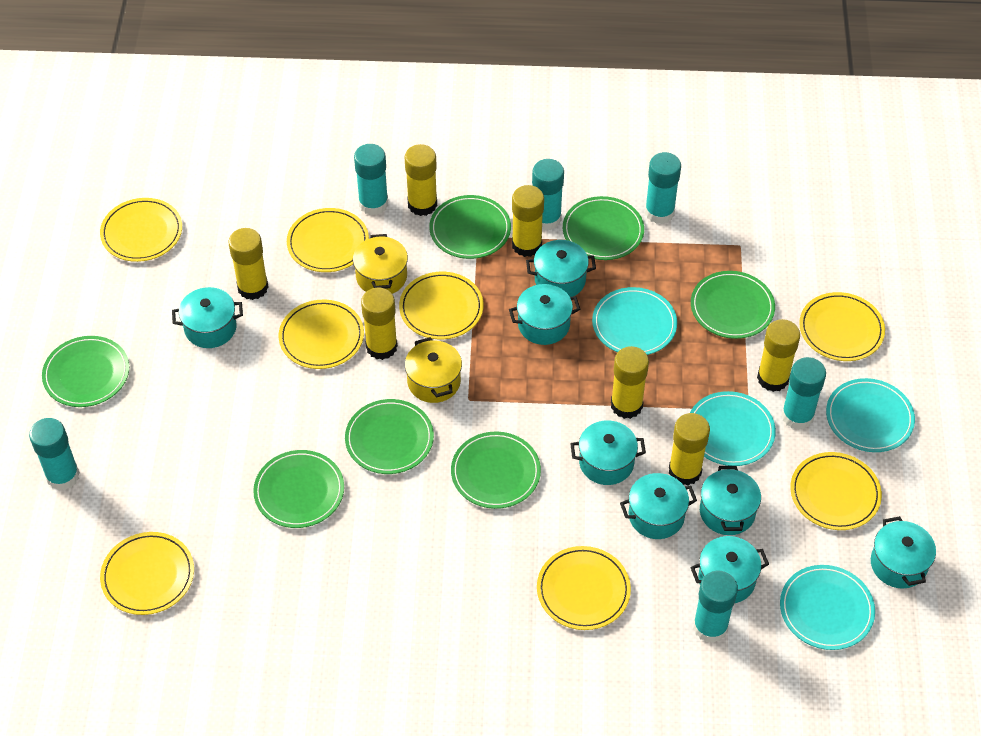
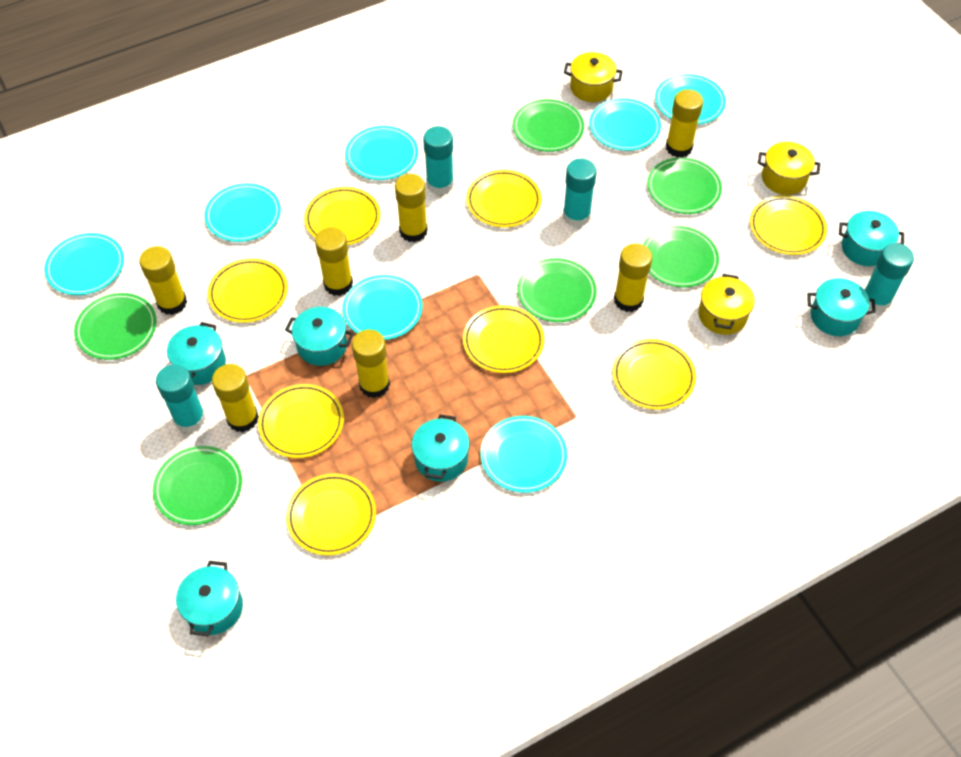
green plate: 7 -> 6
turquoise glue stick: 6 -> 4
turquoise plate: 4 -> 7
turquoise pot: 8 -> 6
yellow pot: 2 -> 3

